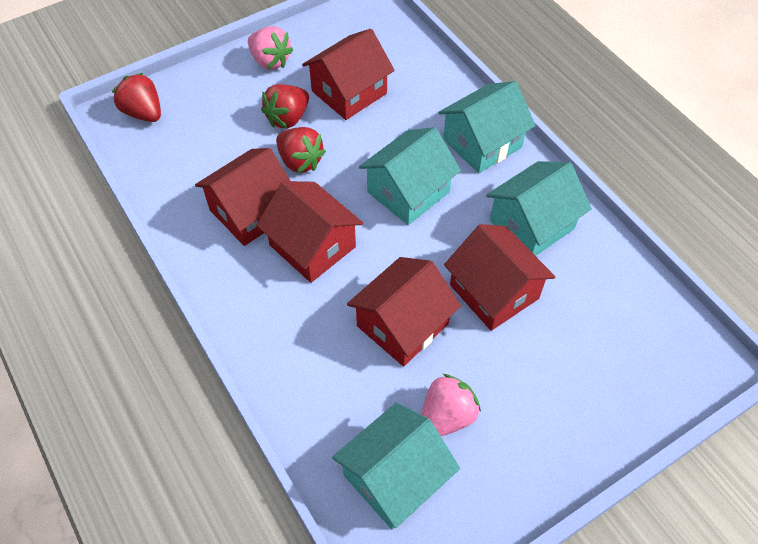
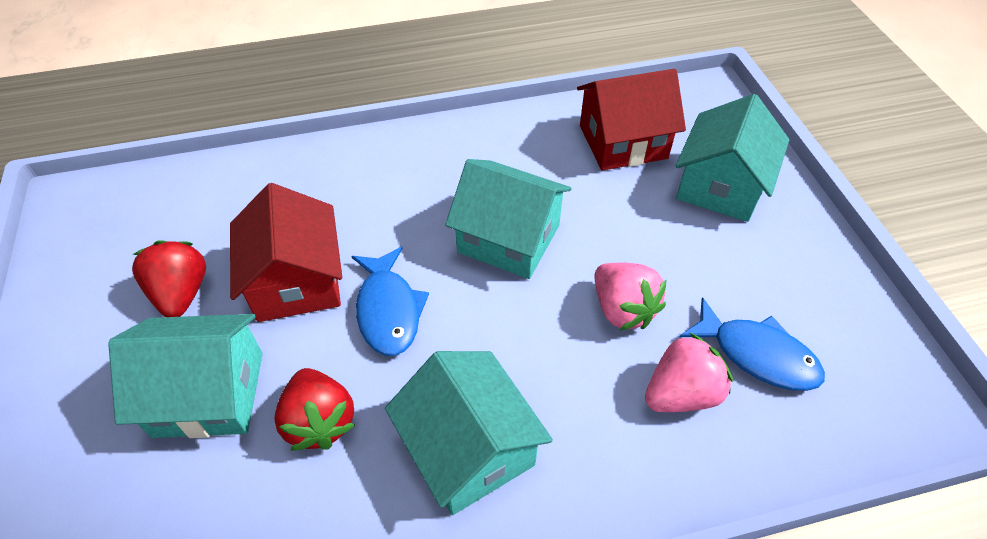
blue fish: 0 -> 2
red house: 5 -> 2
red strawberry: 3 -> 2

